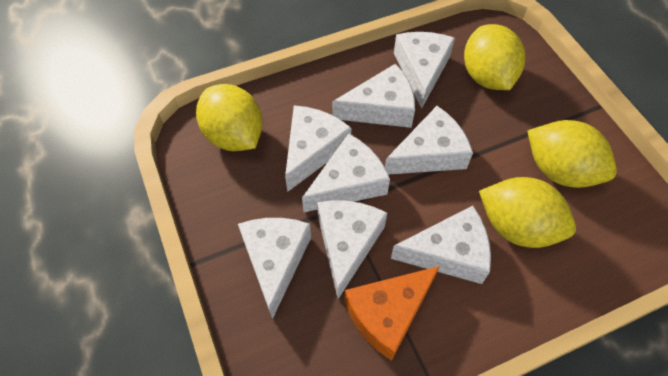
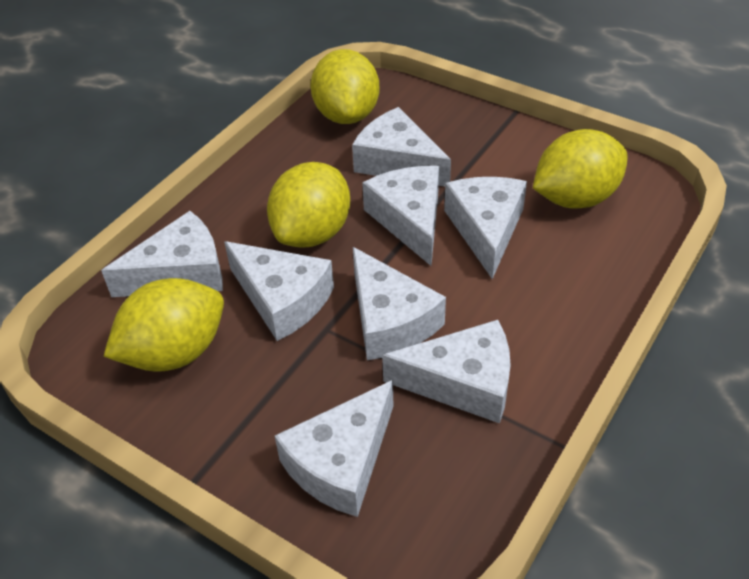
orange cheese: 1 -> 0

